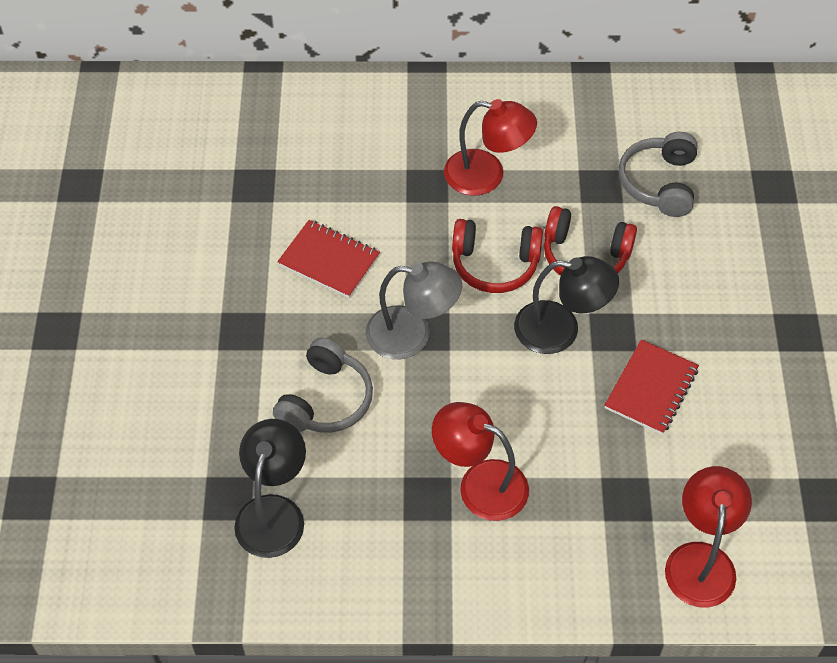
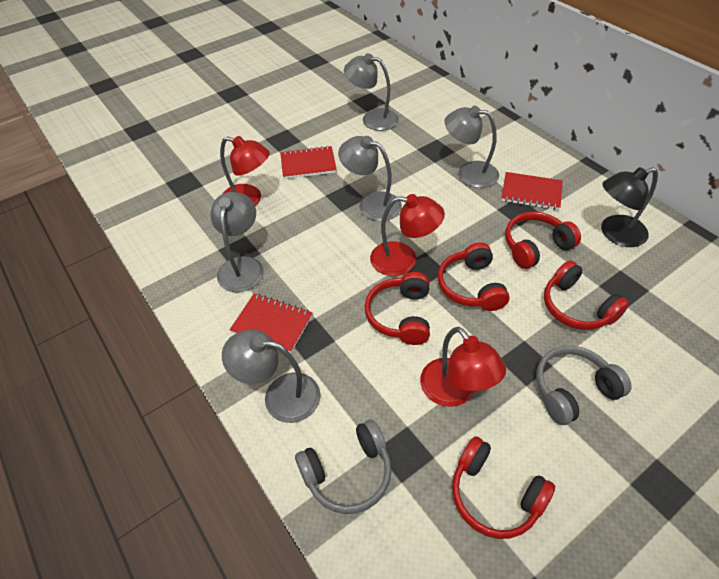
black lamp: 2 -> 1
grey lamp: 1 -> 5
red headphones: 2 -> 5
red notebook: 2 -> 3

